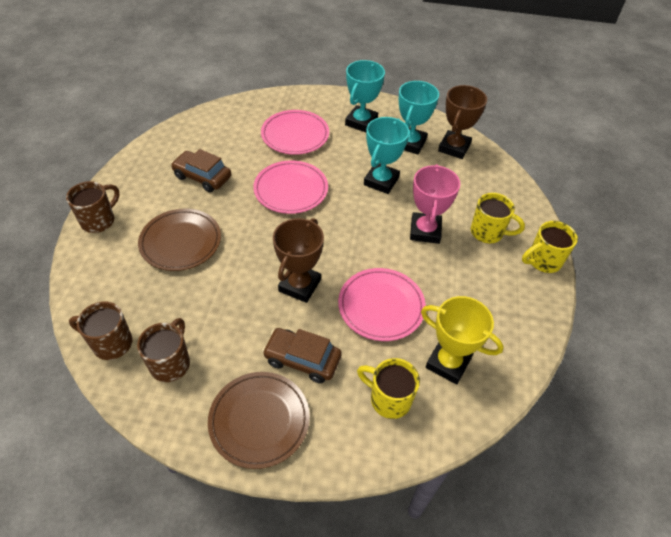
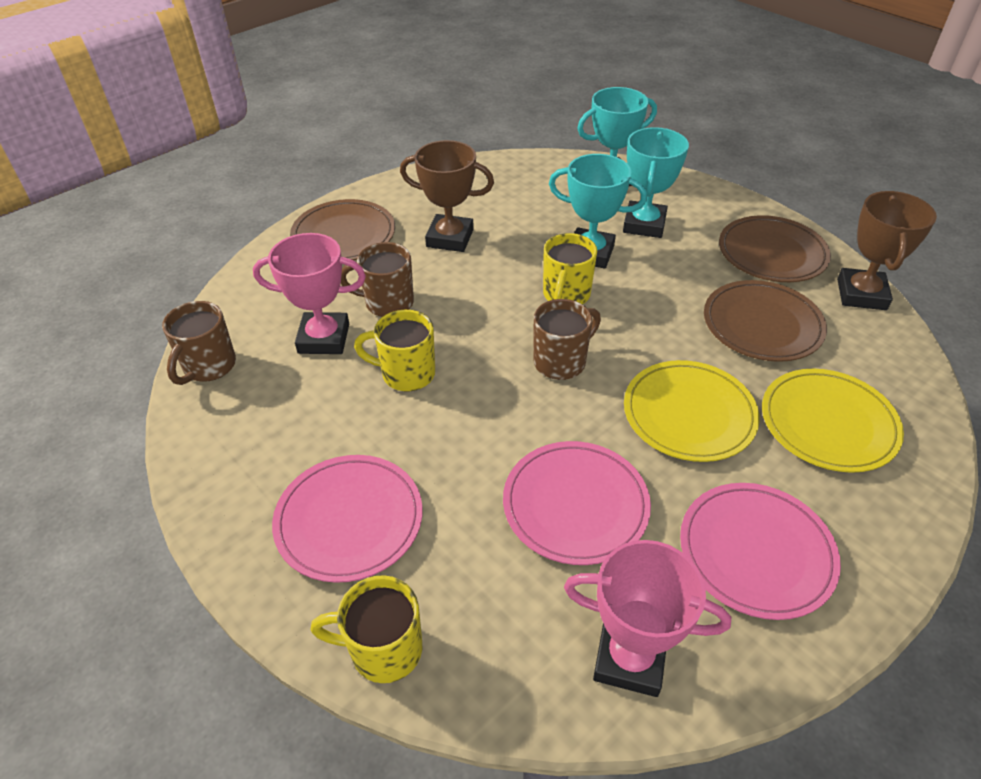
brown car: 2 -> 0
brown plate: 2 -> 3
pink trophy: 1 -> 2
yellow plate: 0 -> 2
yellow trophy: 1 -> 0

